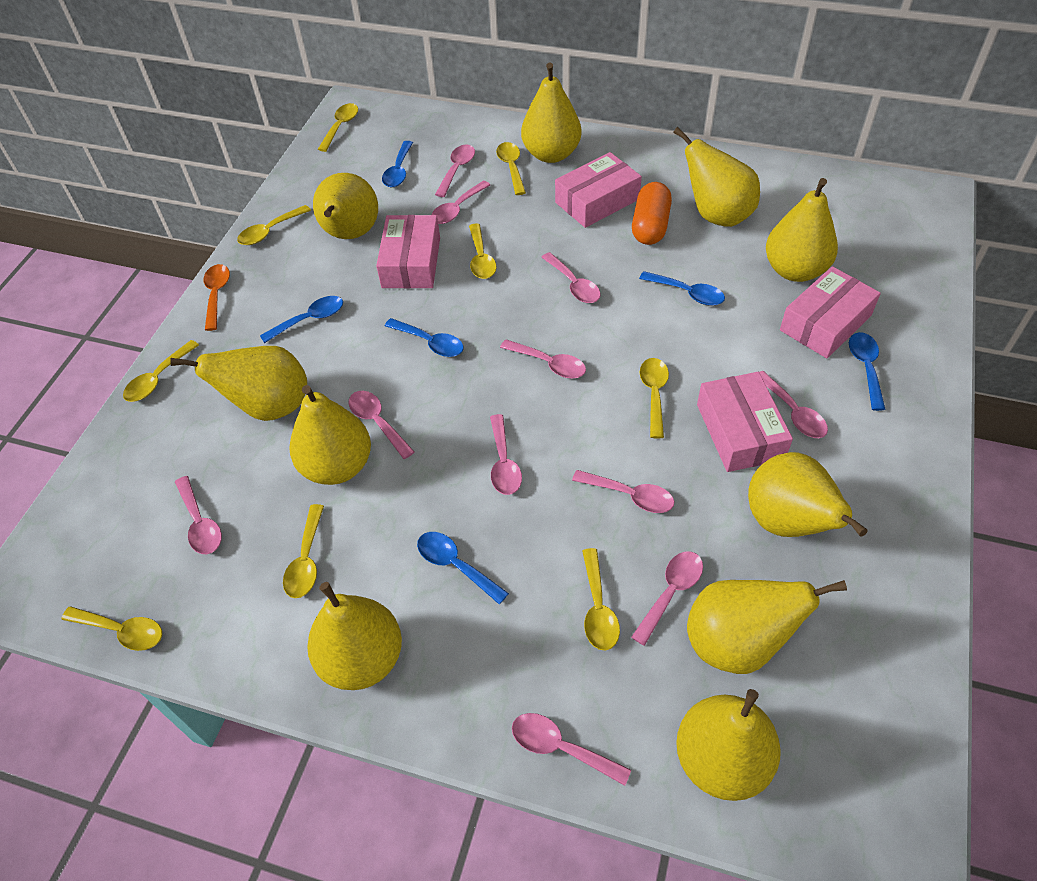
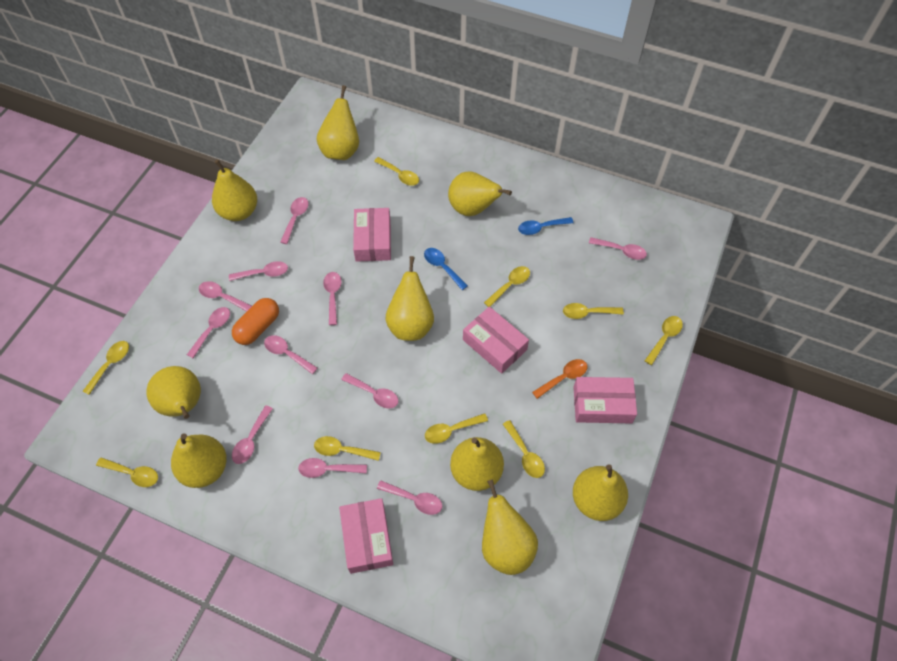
blue spoon: 6 -> 2
yellow pear: 10 -> 9

